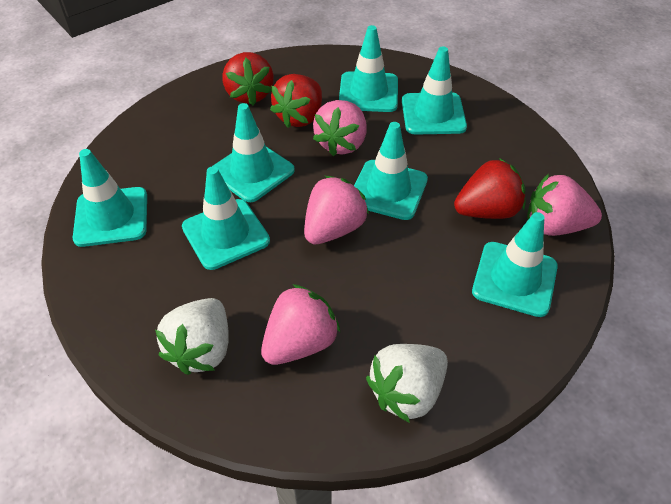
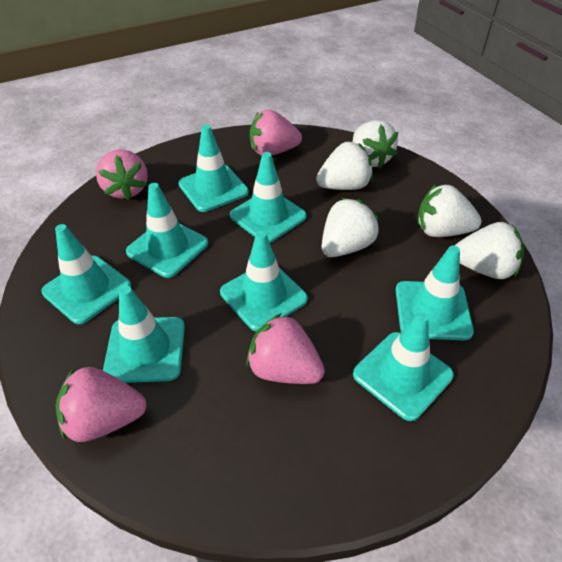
red strawberry: 3 -> 0
turquoise traffic cone: 7 -> 8
white strawberry: 2 -> 5

